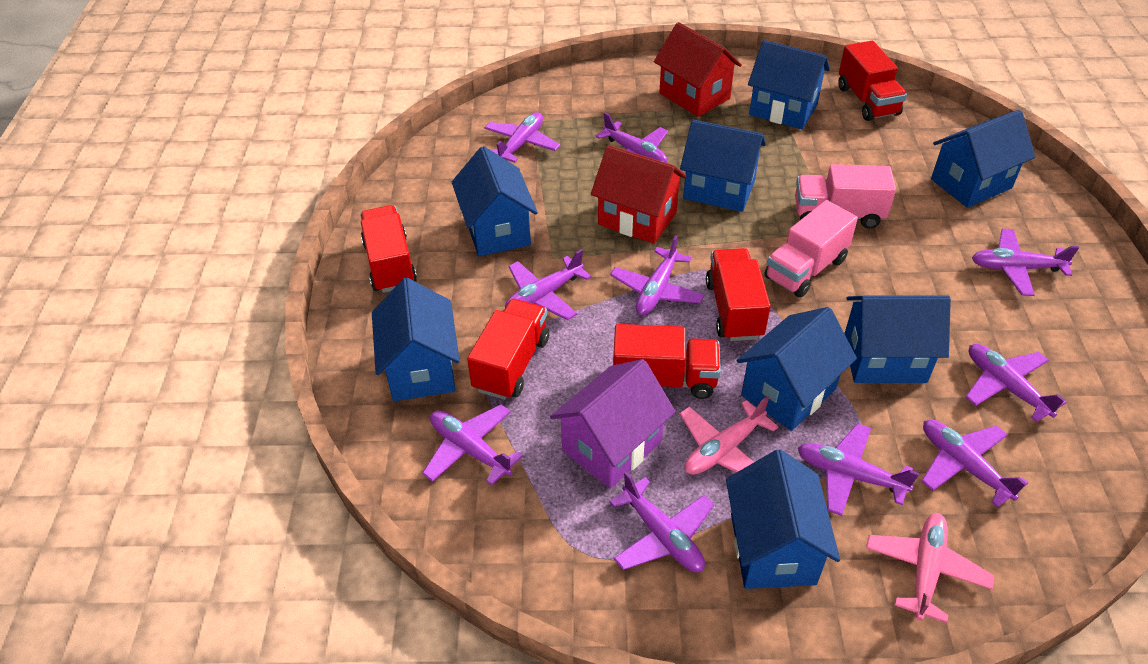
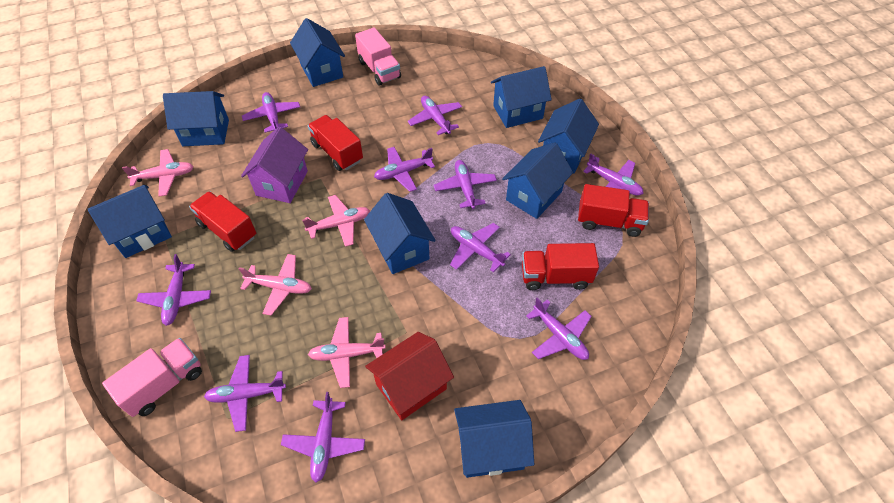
pink plane: 2 -> 4
red house: 2 -> 1
red truck: 5 -> 4

